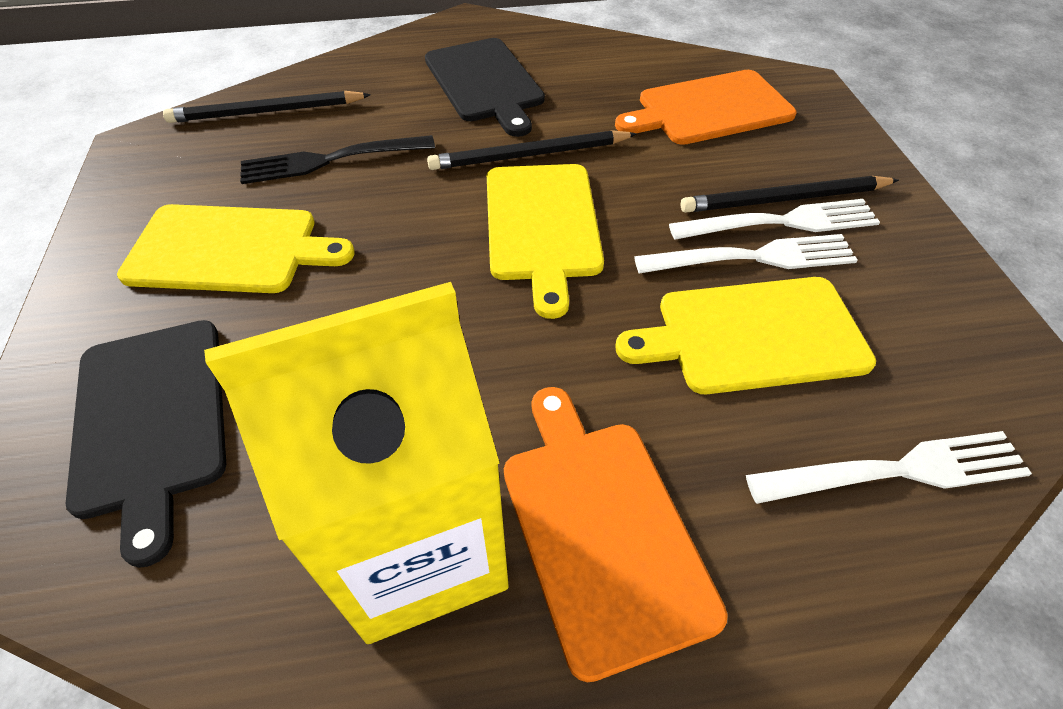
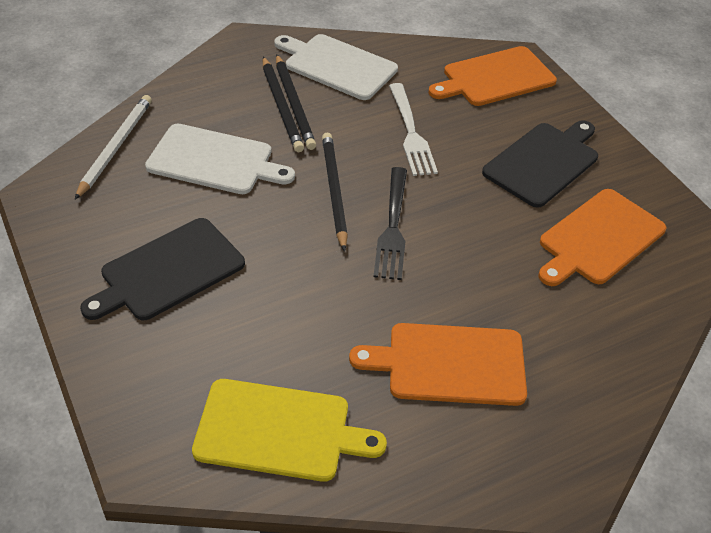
orange cutting board: 2 -> 3
white cutting board: 0 -> 2
white fork: 3 -> 1
white pencil: 0 -> 1
yellow carton: 1 -> 0
yellow cutting board: 3 -> 1

